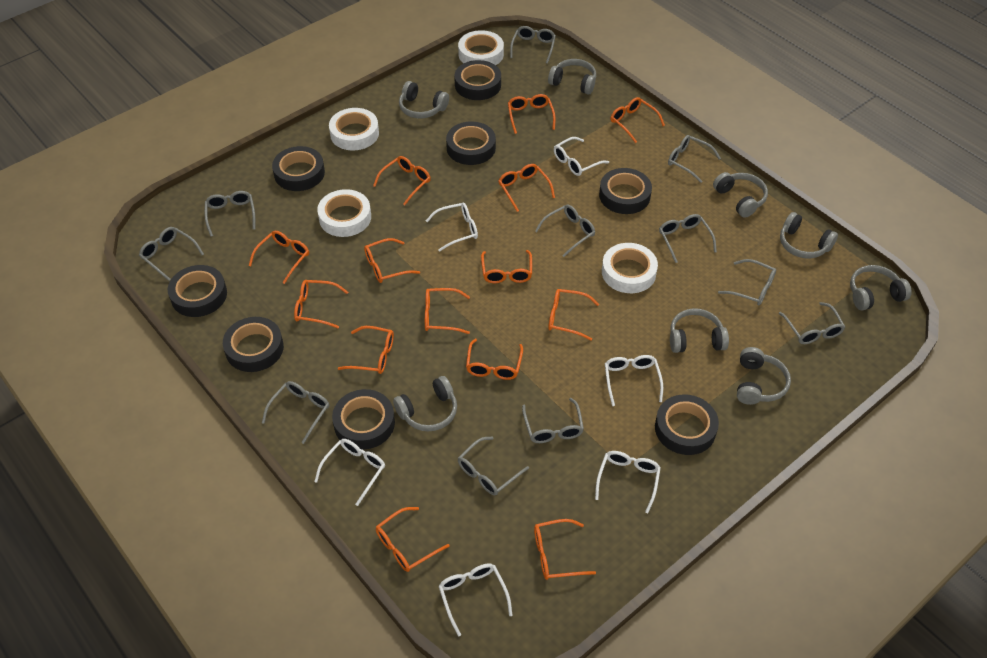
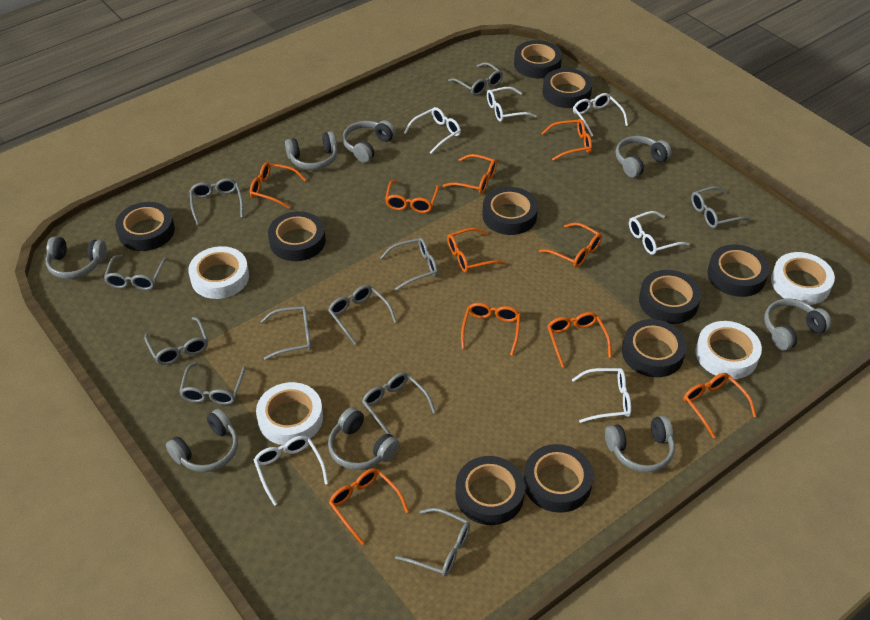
black tape: 8 -> 10
orange glasses: 14 -> 10

